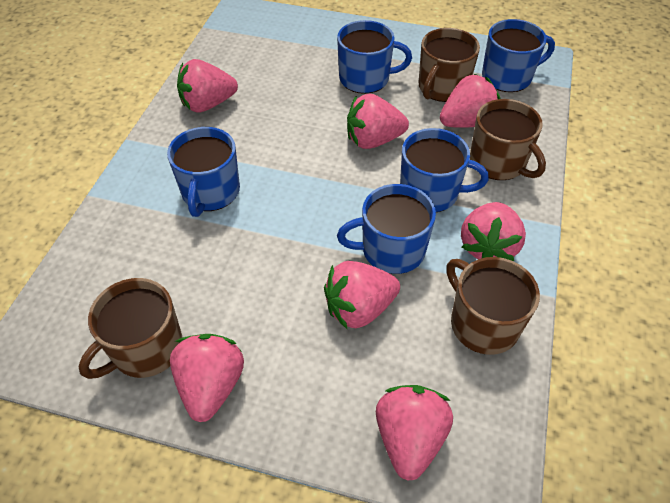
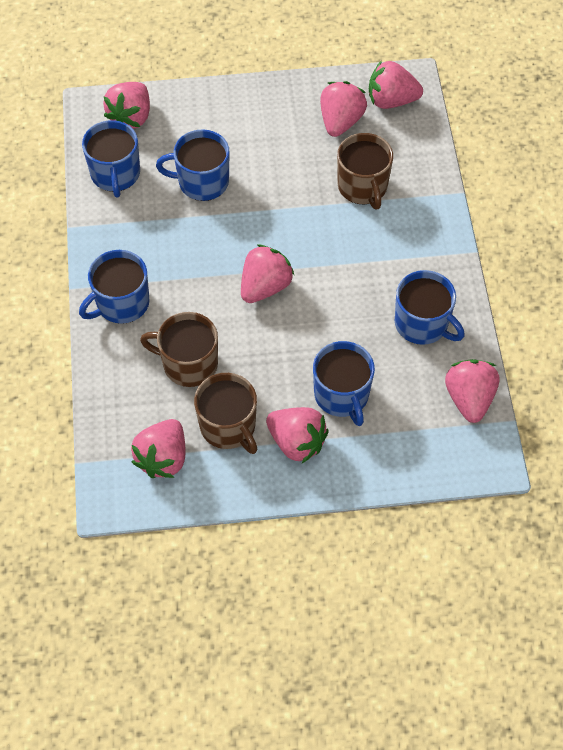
brown mug: 4 -> 3

